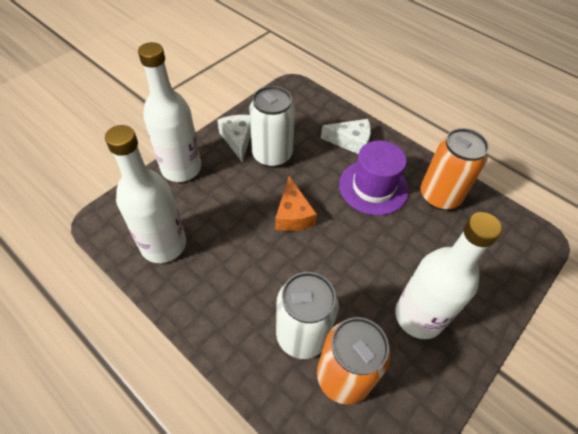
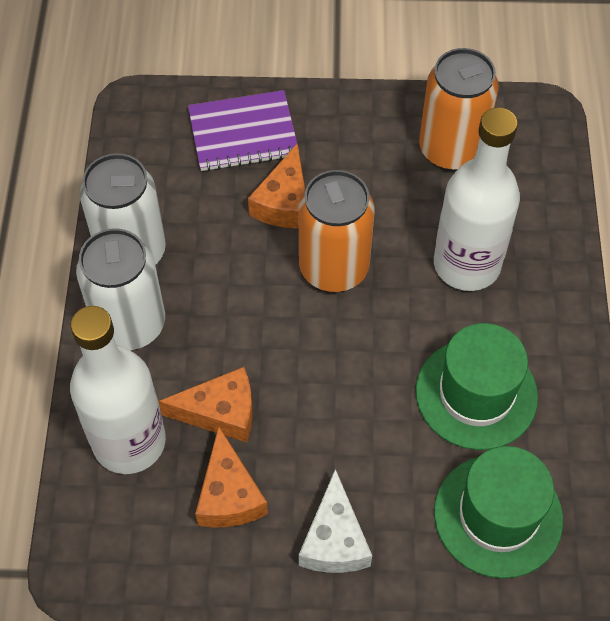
green hat: 0 -> 2
orange cheese: 1 -> 3
purple hat: 1 -> 0
purple notebook: 0 -> 1
white bottle: 3 -> 2
white cheese: 2 -> 1

